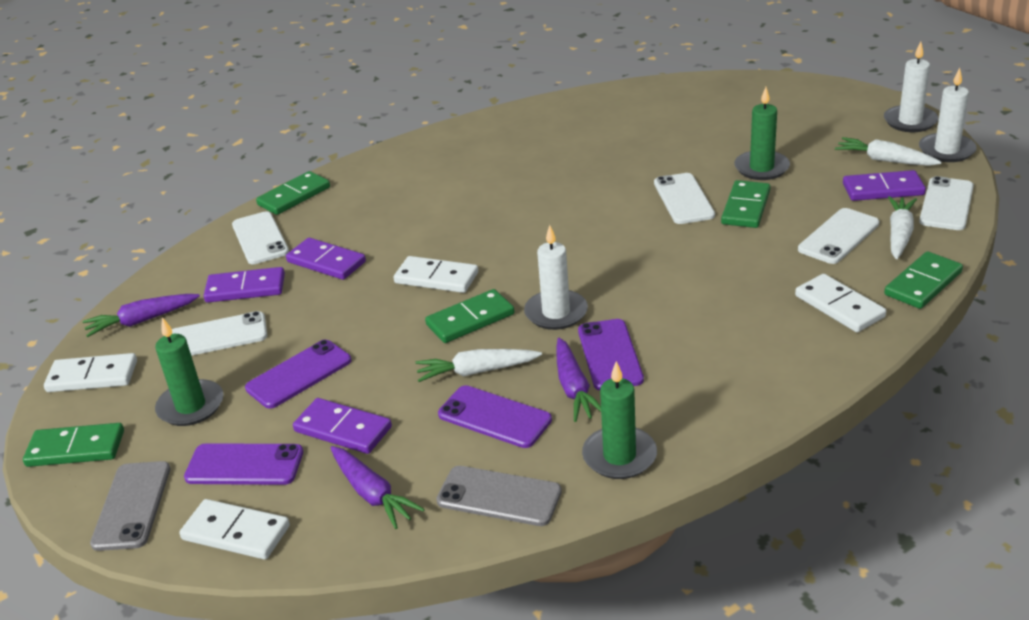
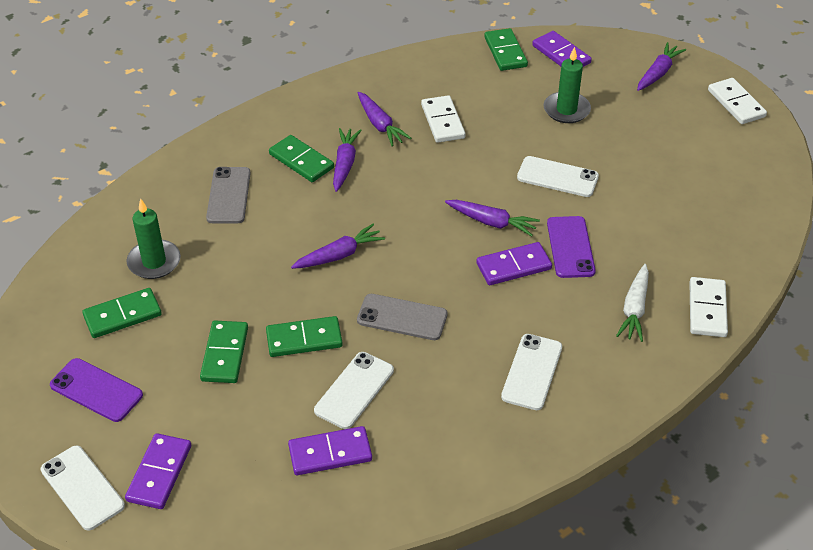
green candle: 3 -> 2
purple carrot: 3 -> 5
purple phone: 4 -> 2
white candle: 3 -> 0
white carrot: 3 -> 1
white domino: 4 -> 3
white phone: 5 -> 4

